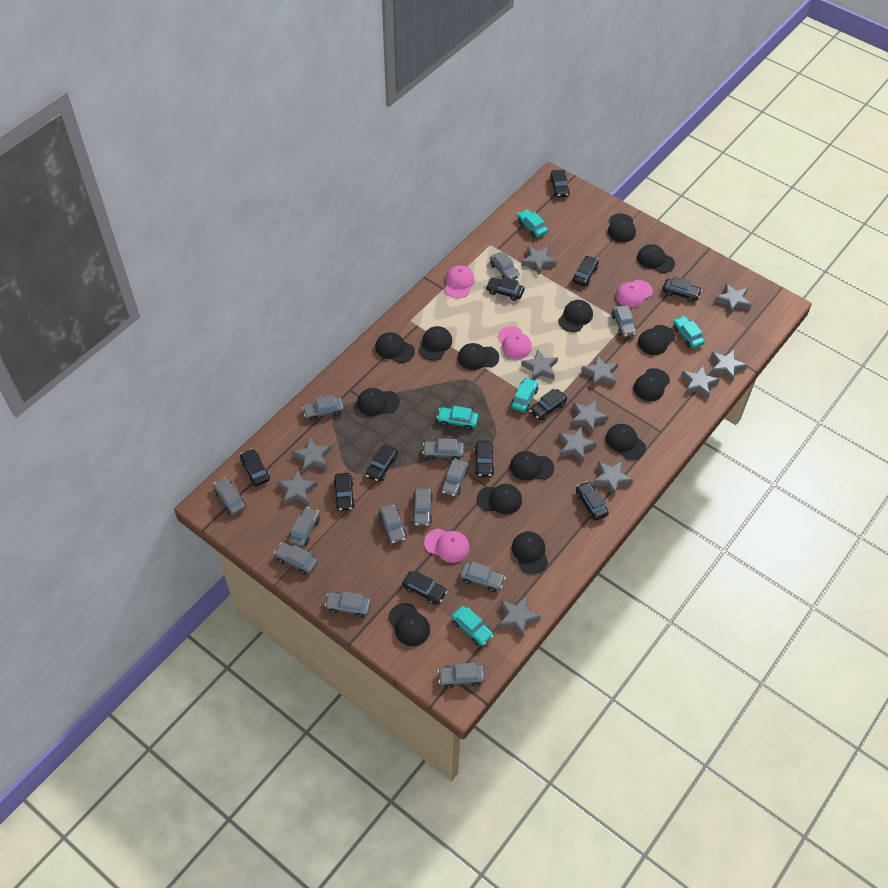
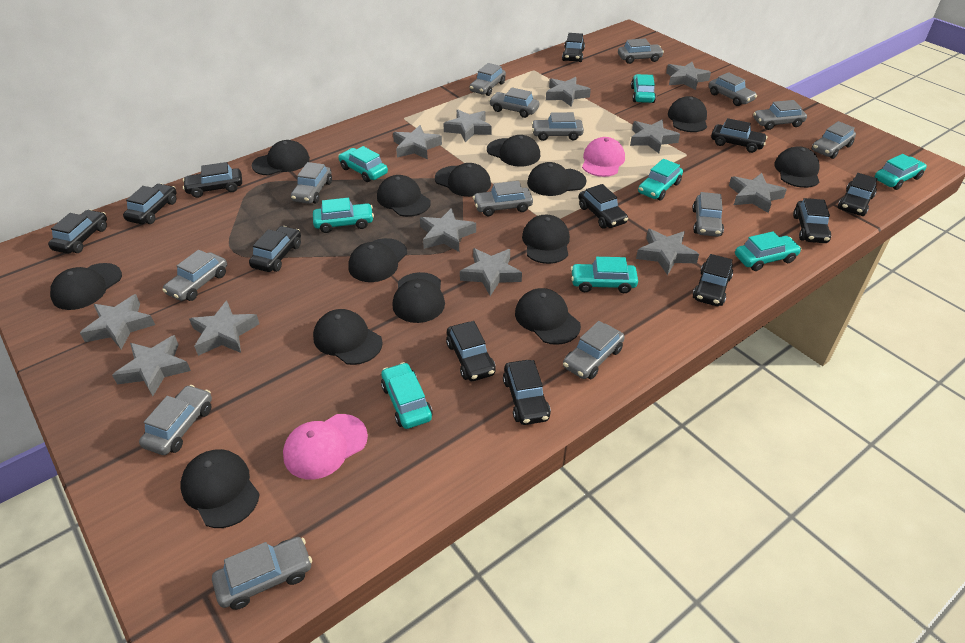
black car: 11 -> 12
grey car: 13 -> 14
pink cap: 4 -> 2
turquoise car: 5 -> 8

